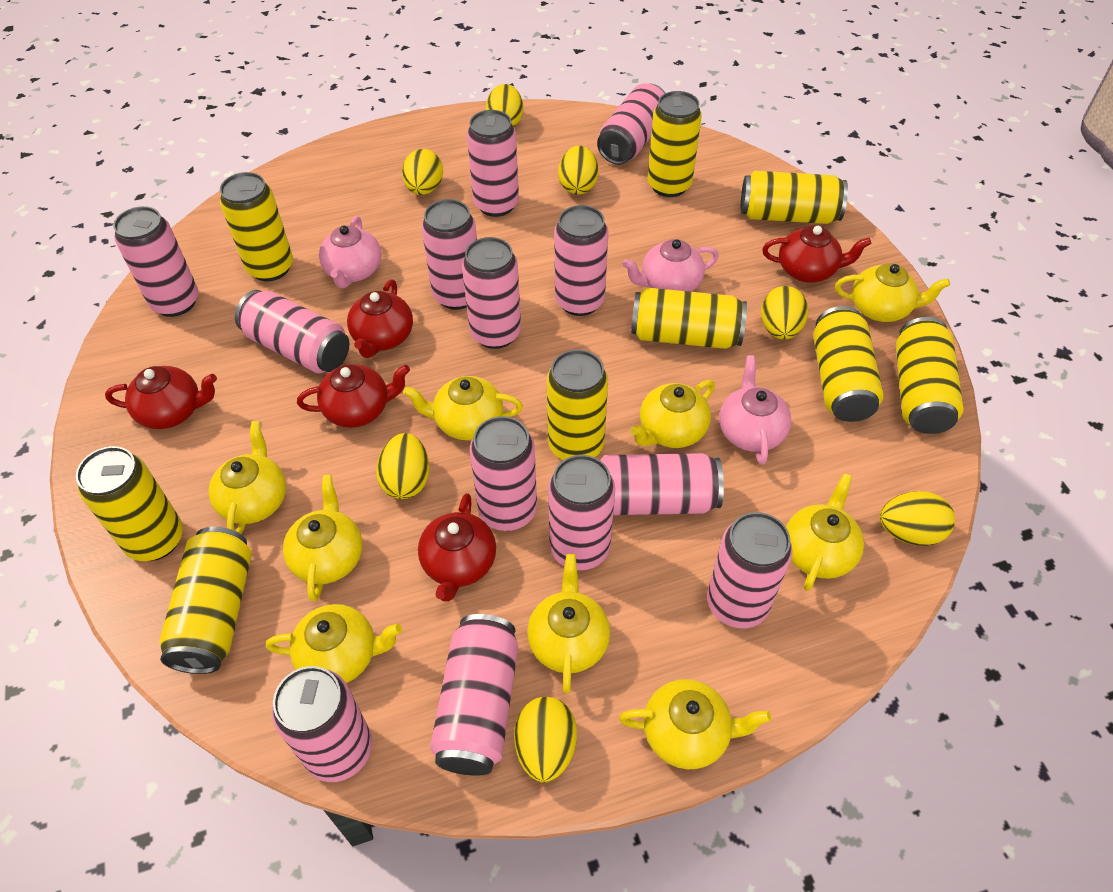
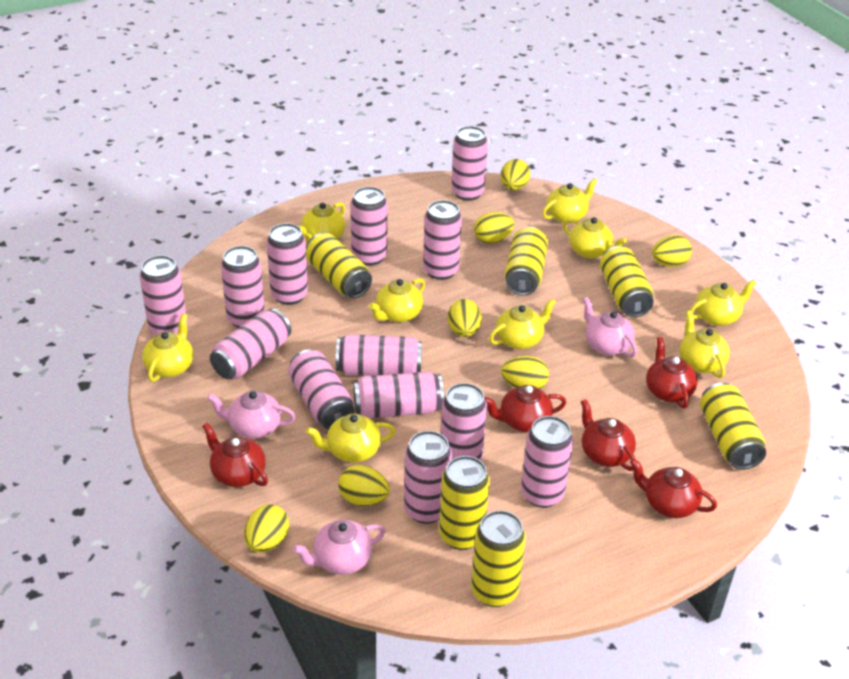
yellow can: 9 -> 6

